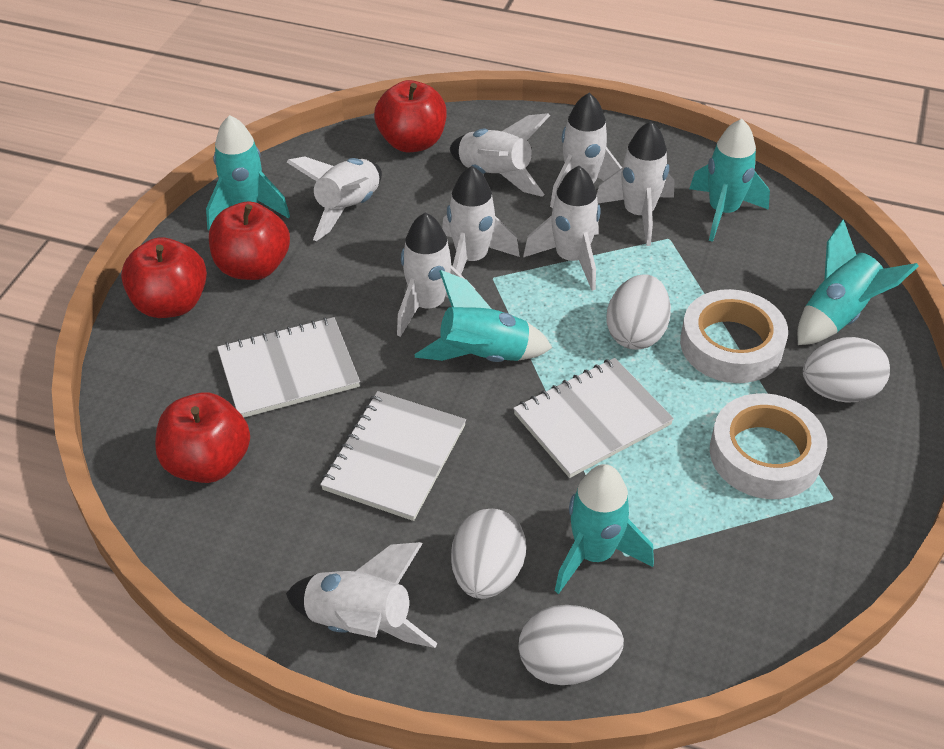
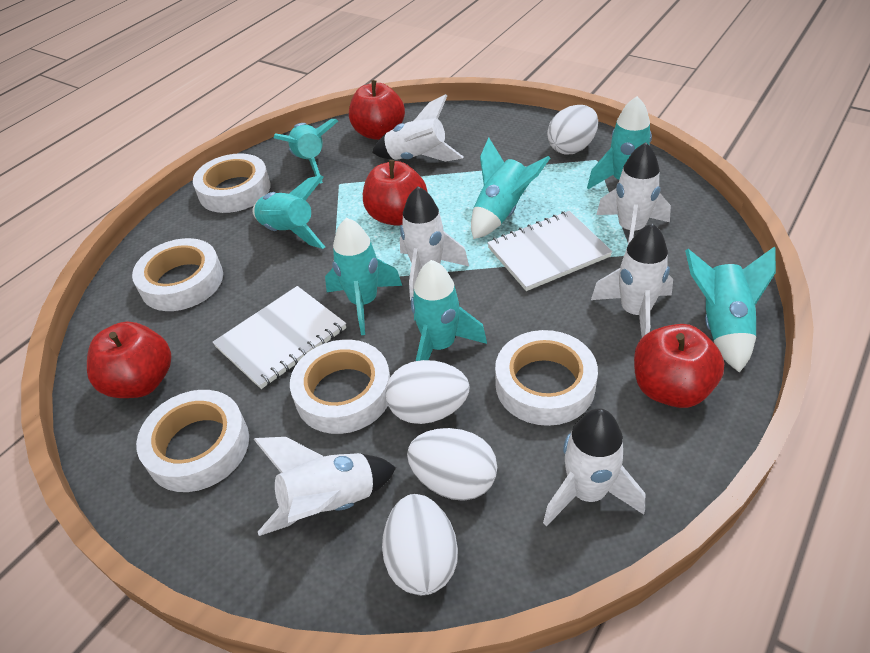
turquoise rocket: 5 -> 7
white notebook: 3 -> 2
white rocket: 8 -> 6
white tape: 2 -> 5

